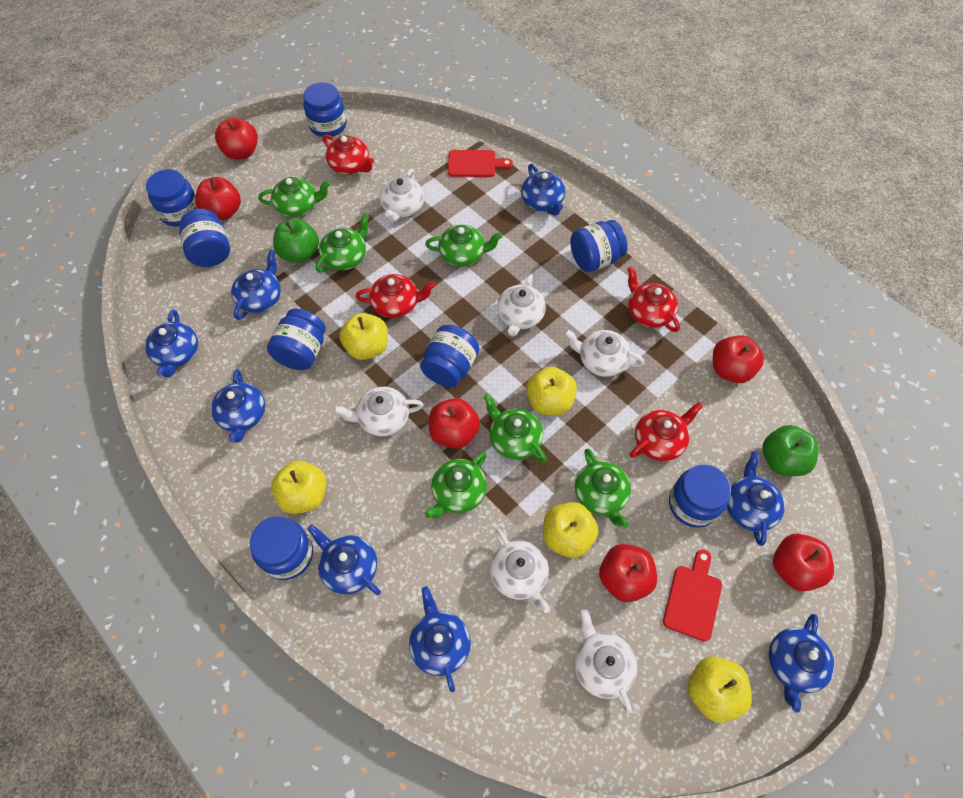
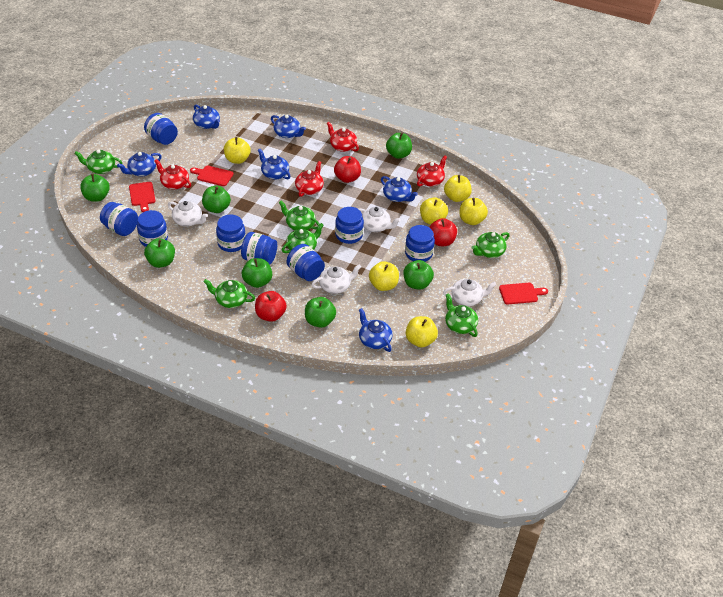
blue teapot: 8 -> 6
green apple: 2 -> 7
red apple: 6 -> 3
red cutting board: 2 -> 3
white teapot: 6 -> 4
yellow apple: 5 -> 6

